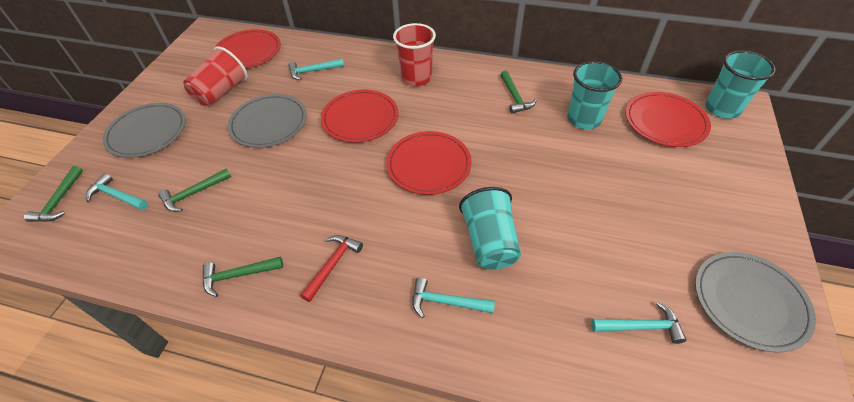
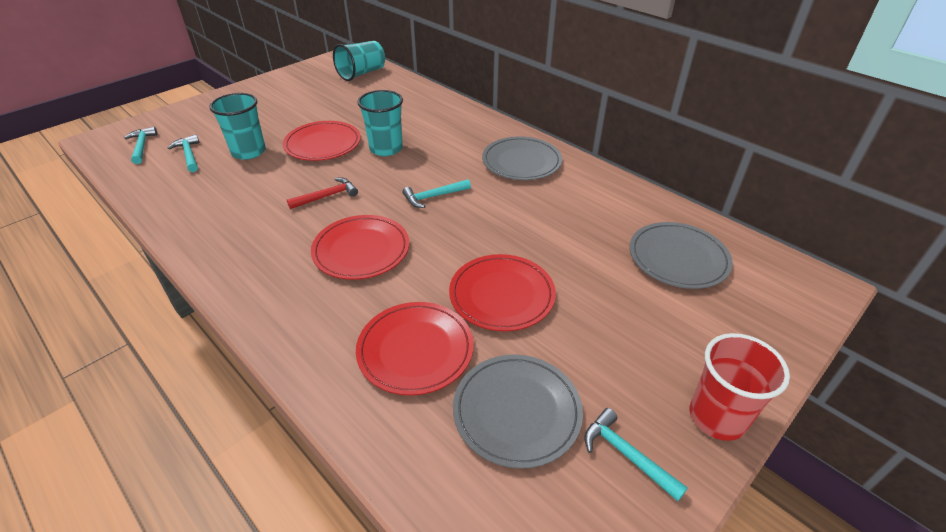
green hammer: 4 -> 0
red cup: 2 -> 1

